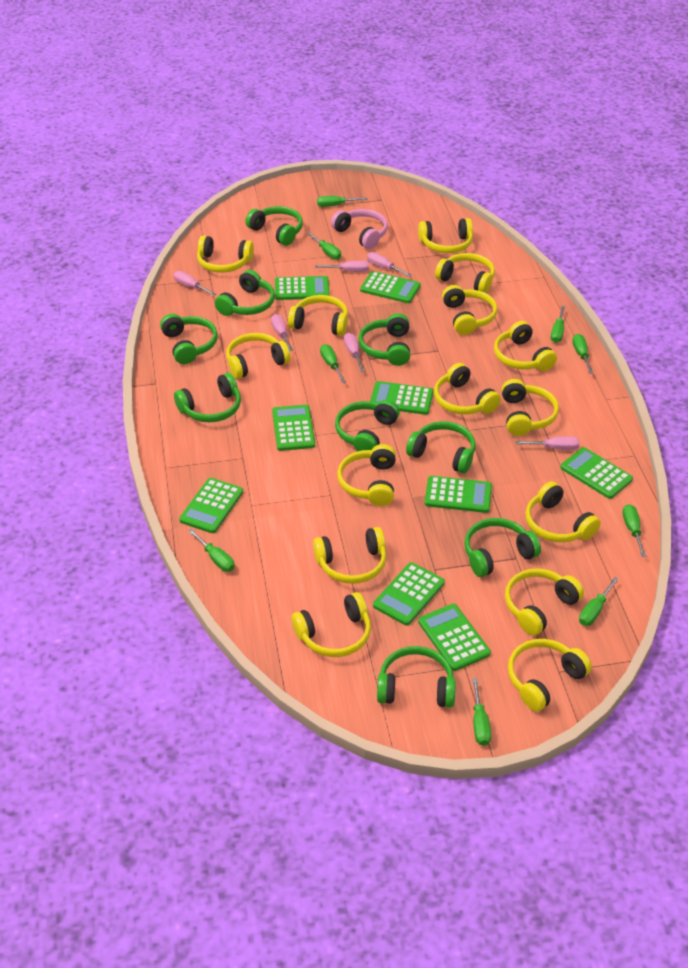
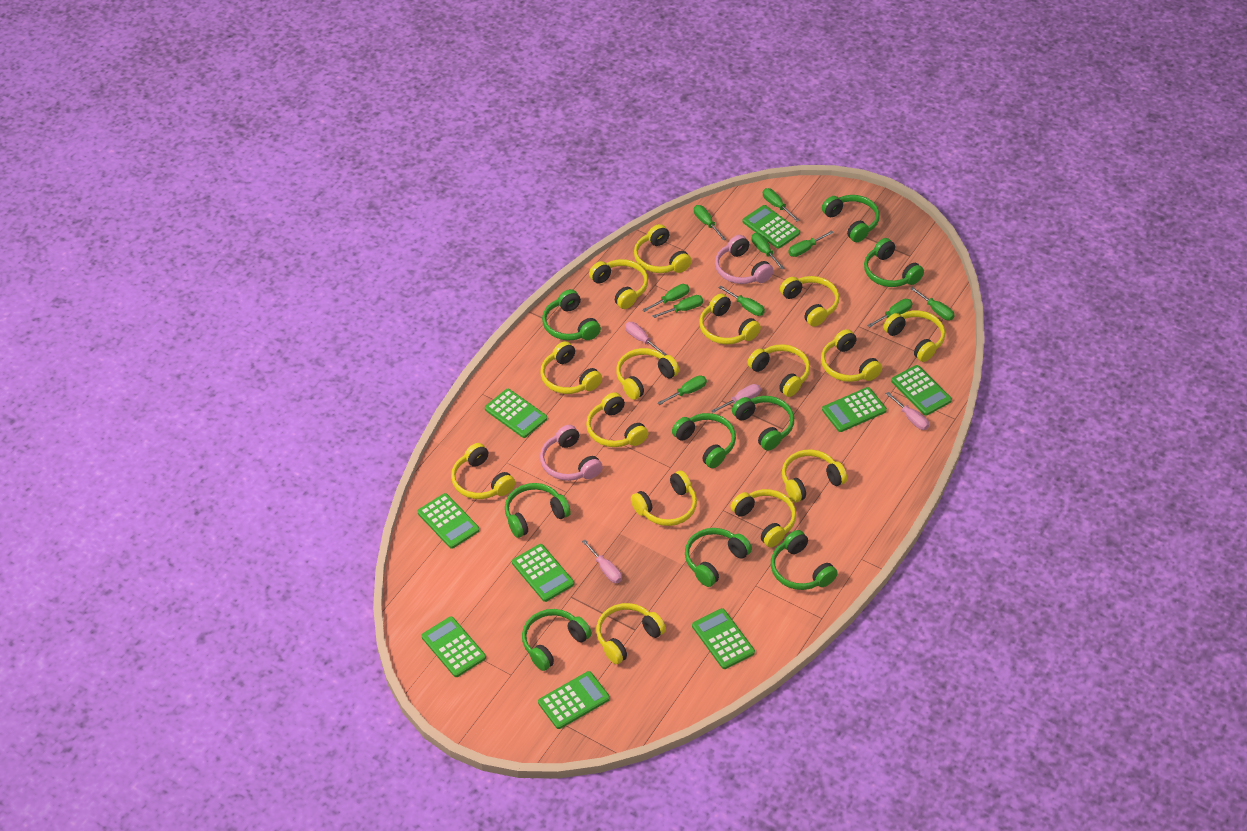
green screwdriver: 9 -> 10
pink headphones: 1 -> 2
pink screwdriver: 6 -> 4

